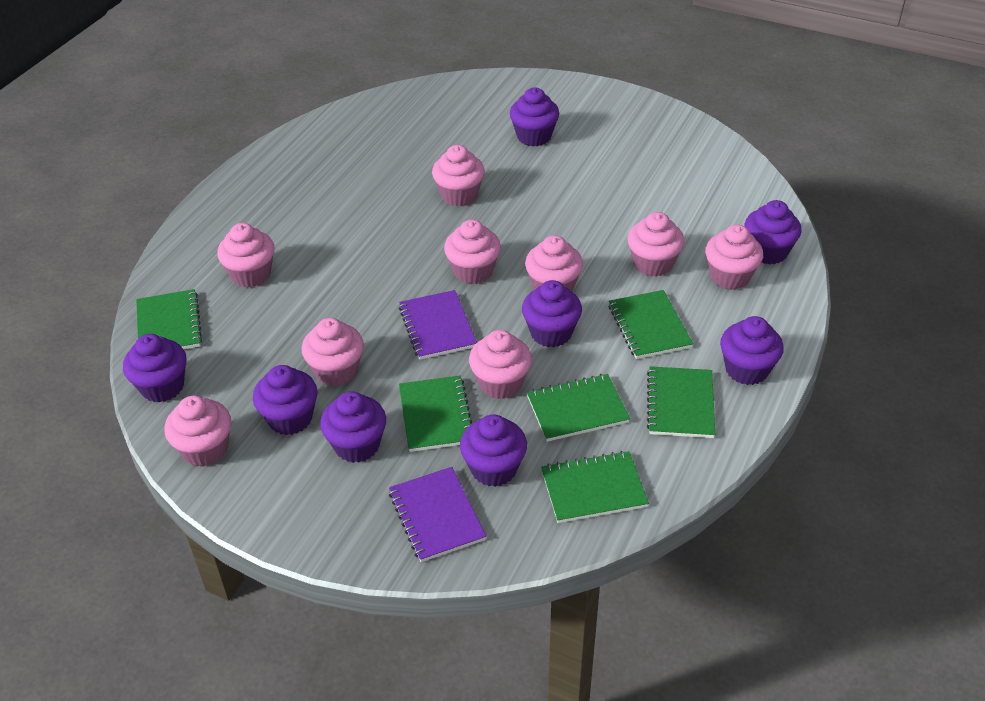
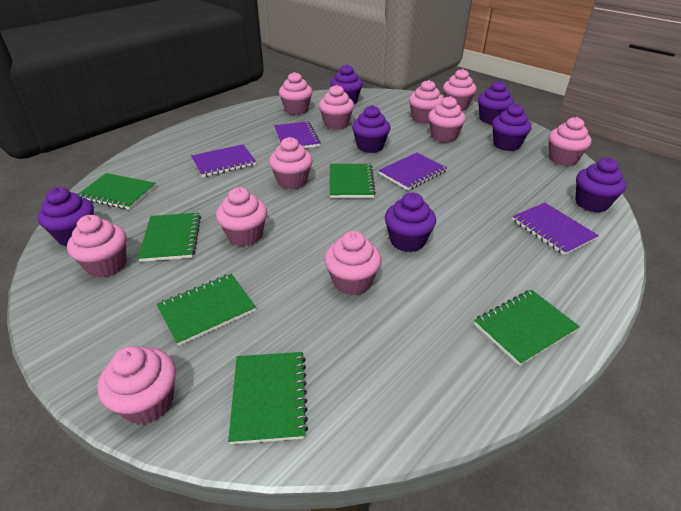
pink cupcake: 9 -> 11
purple cupcake: 8 -> 7
purple notebook: 2 -> 4

